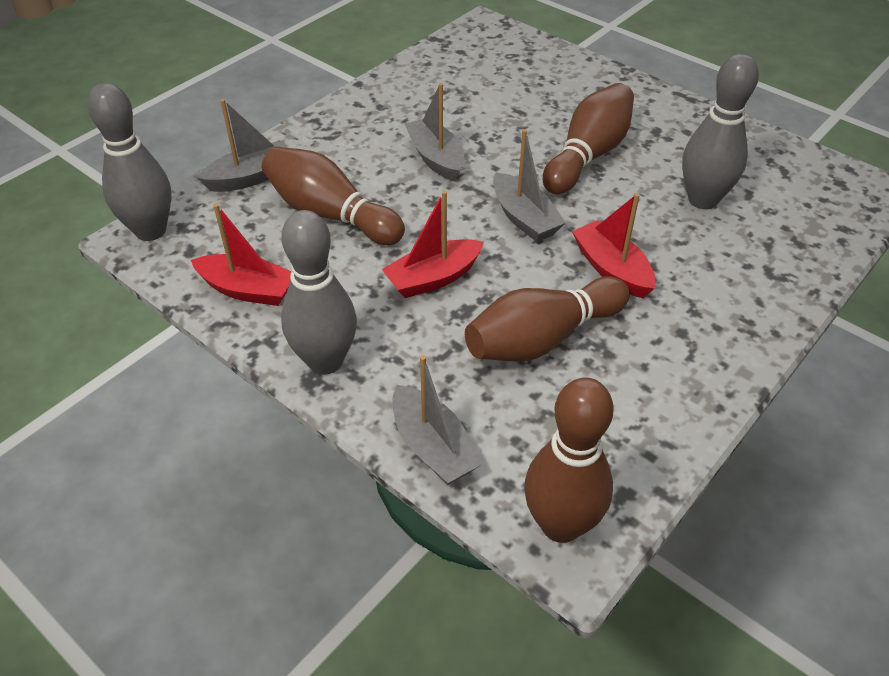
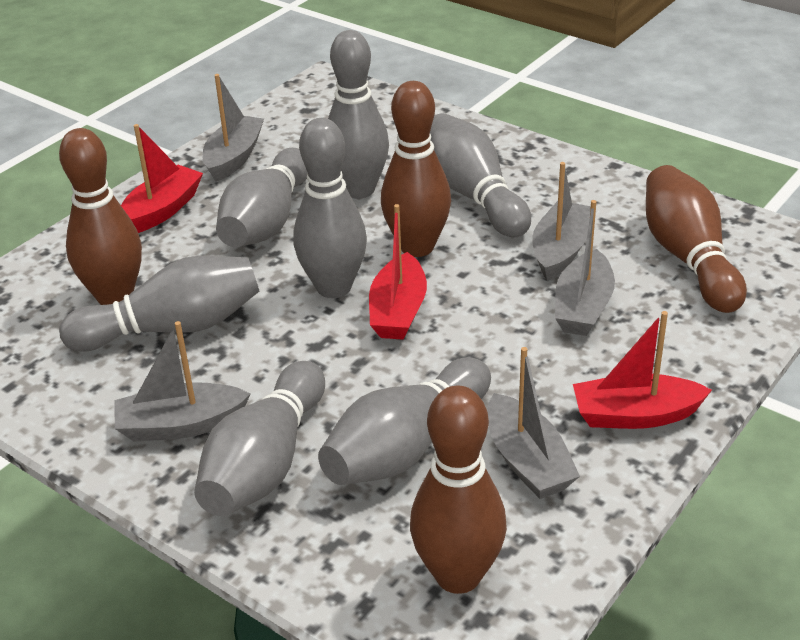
grey boat: 4 -> 5
grey bowling pin: 3 -> 7

